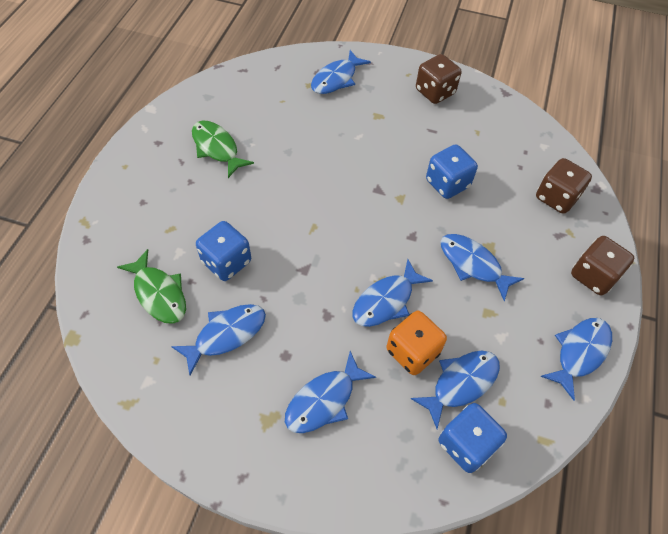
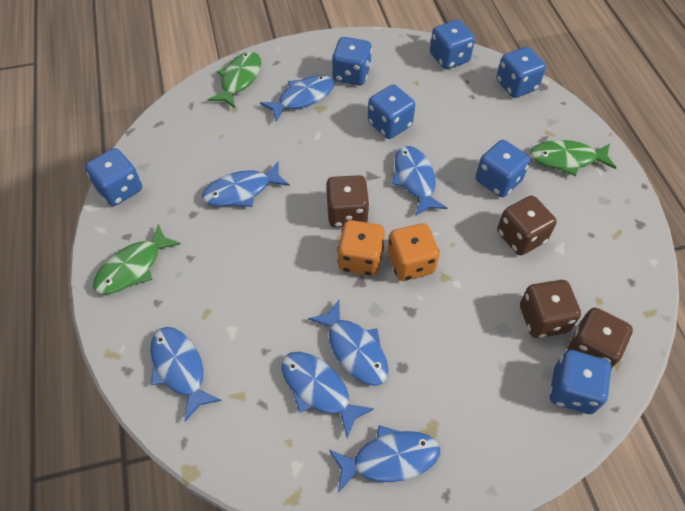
blue dice: 3 -> 7
brown dice: 3 -> 4
green fish: 2 -> 3
orange dice: 1 -> 2

